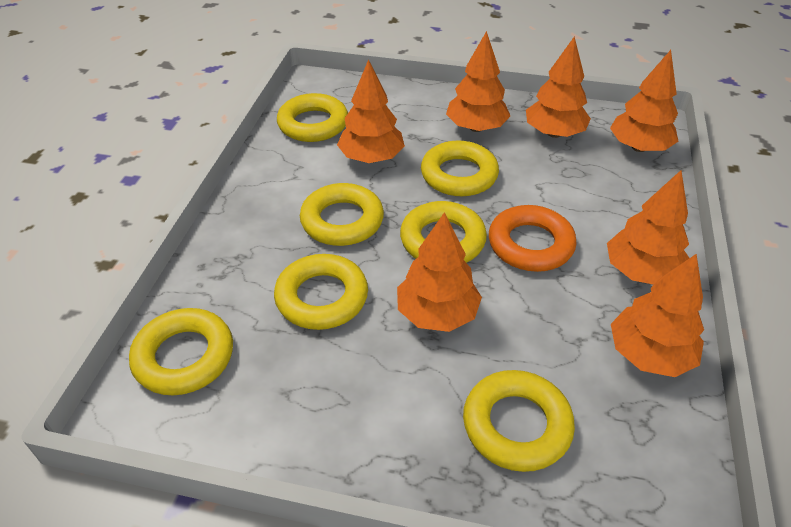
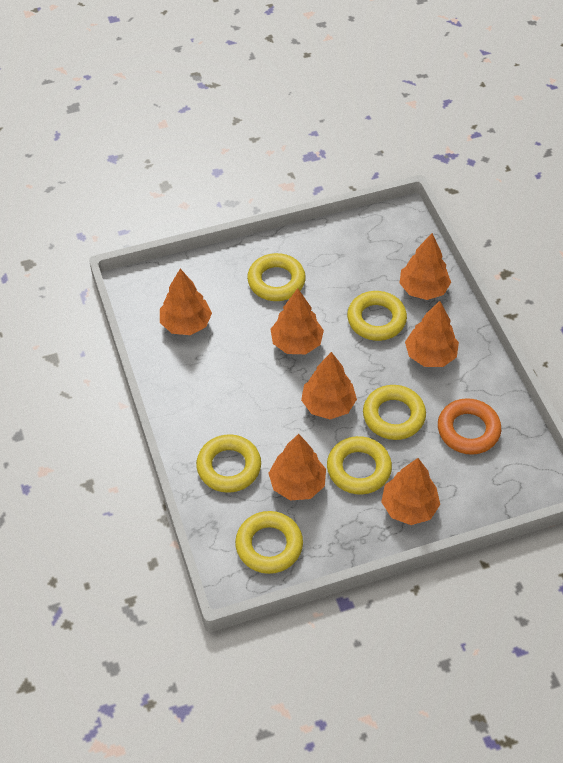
yellow ring: 7 -> 6

